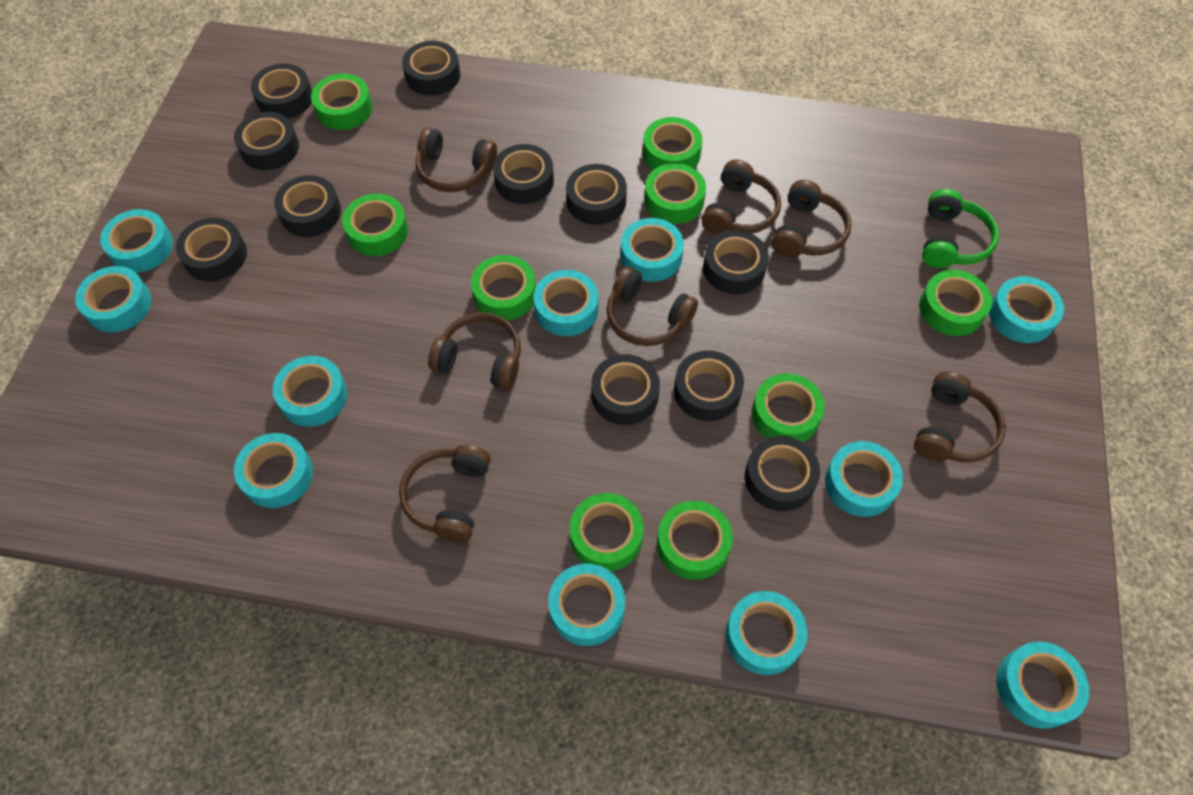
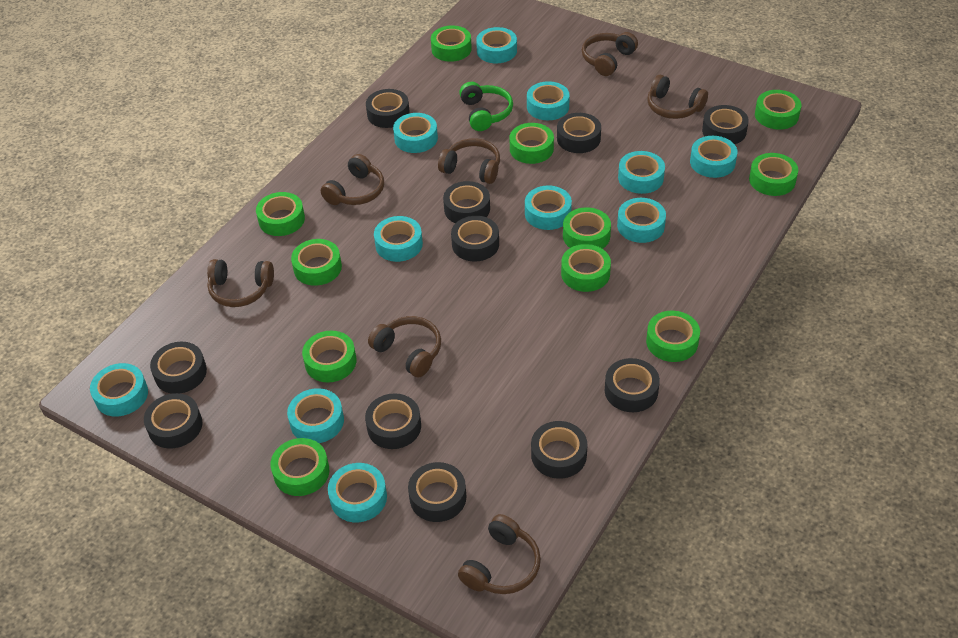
green tape: 9 -> 11

